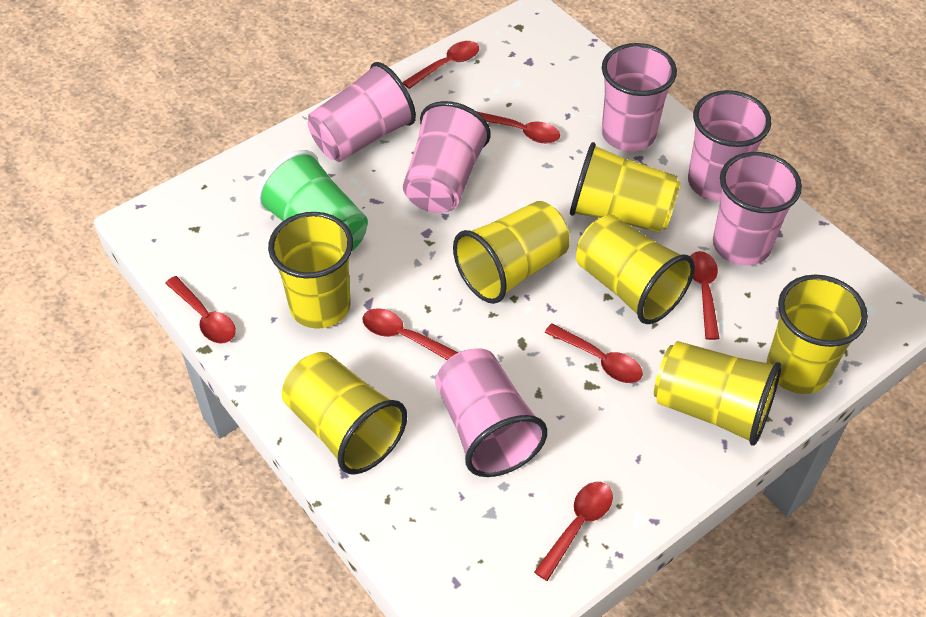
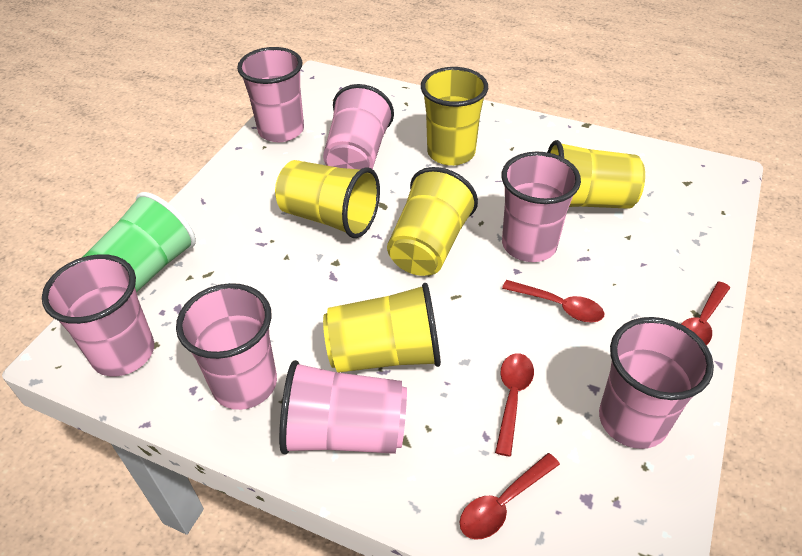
pink cup: 6 -> 7
red spoon: 7 -> 4
yellow cup: 7 -> 5

